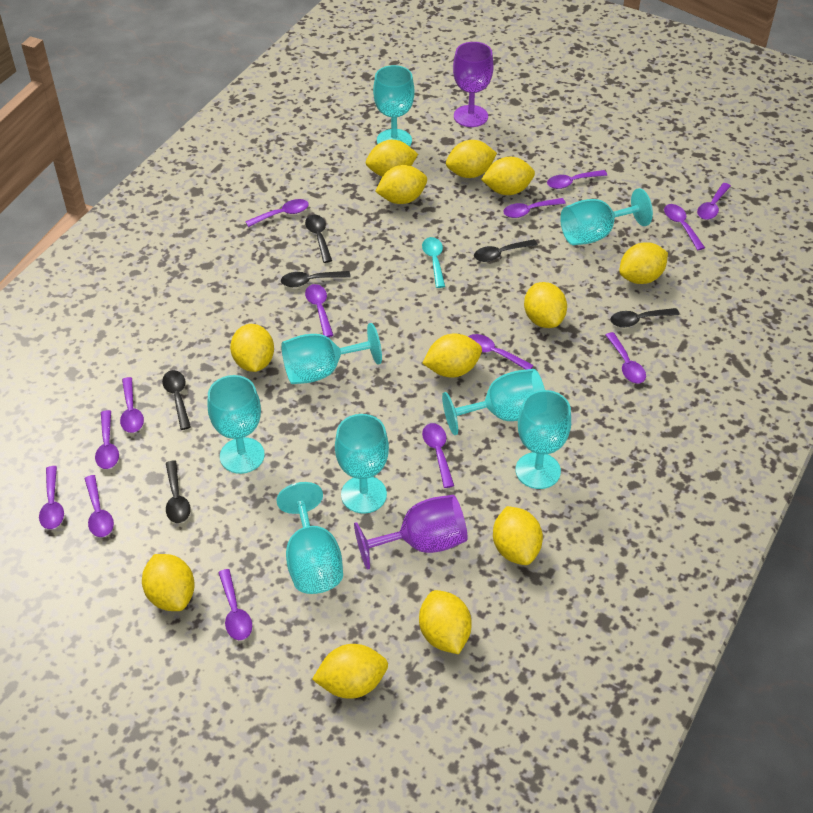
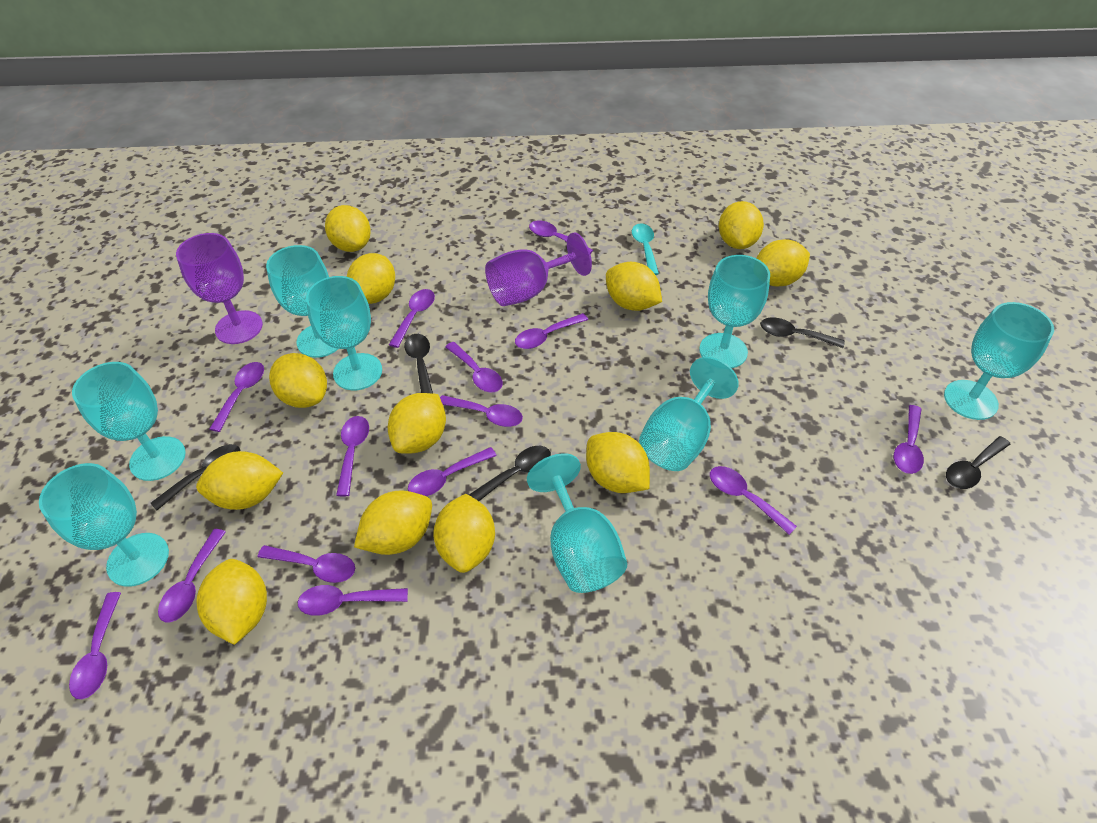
black spoon: 6 -> 5

